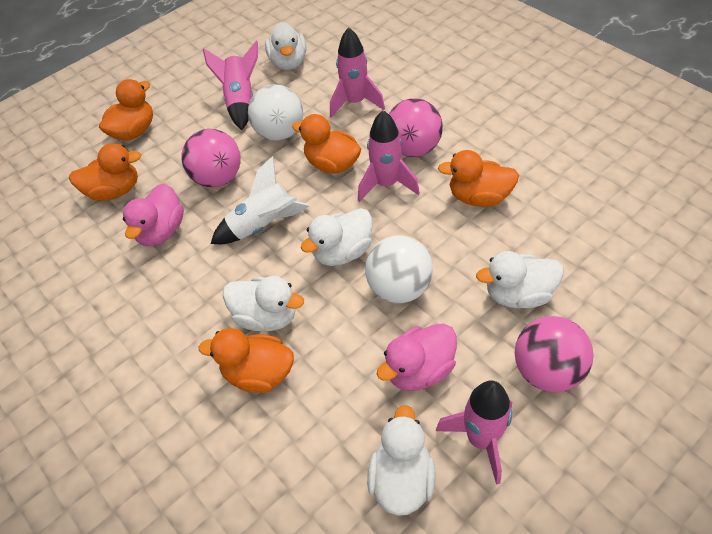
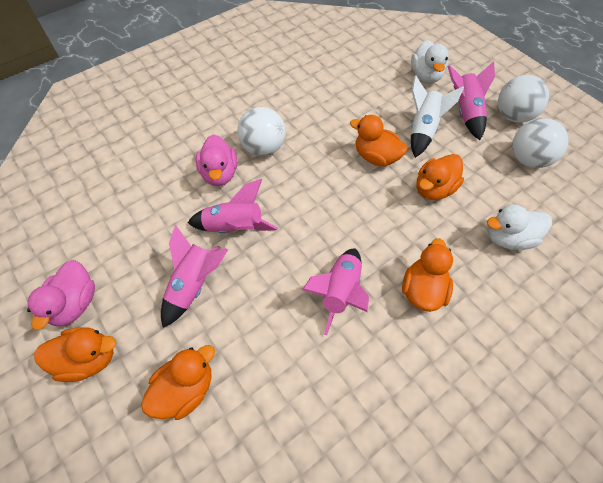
pink ball: 3 -> 0
white ball: 2 -> 3
white duck: 5 -> 2

